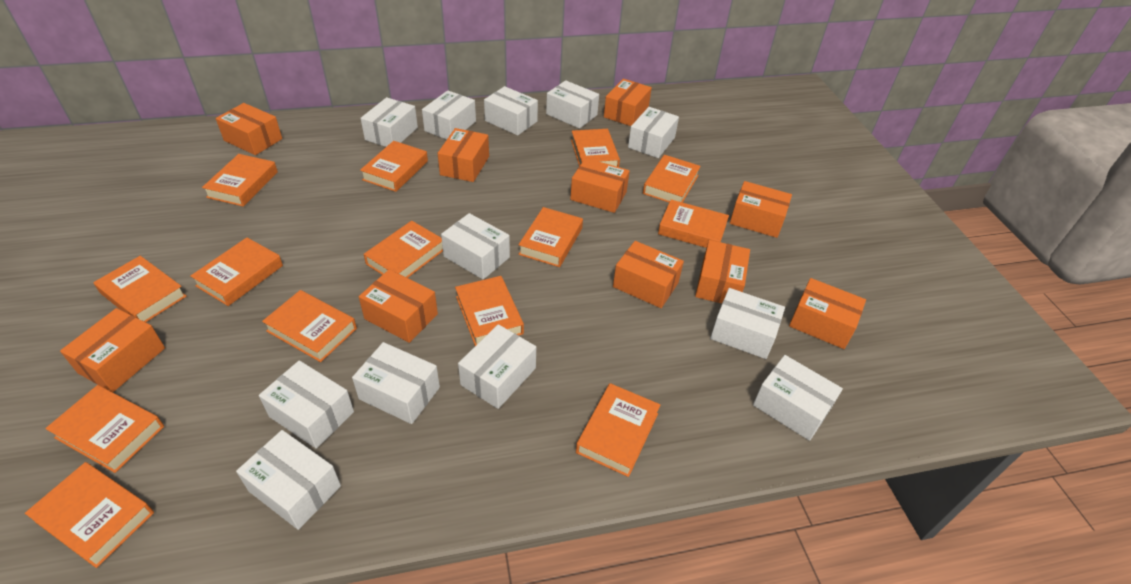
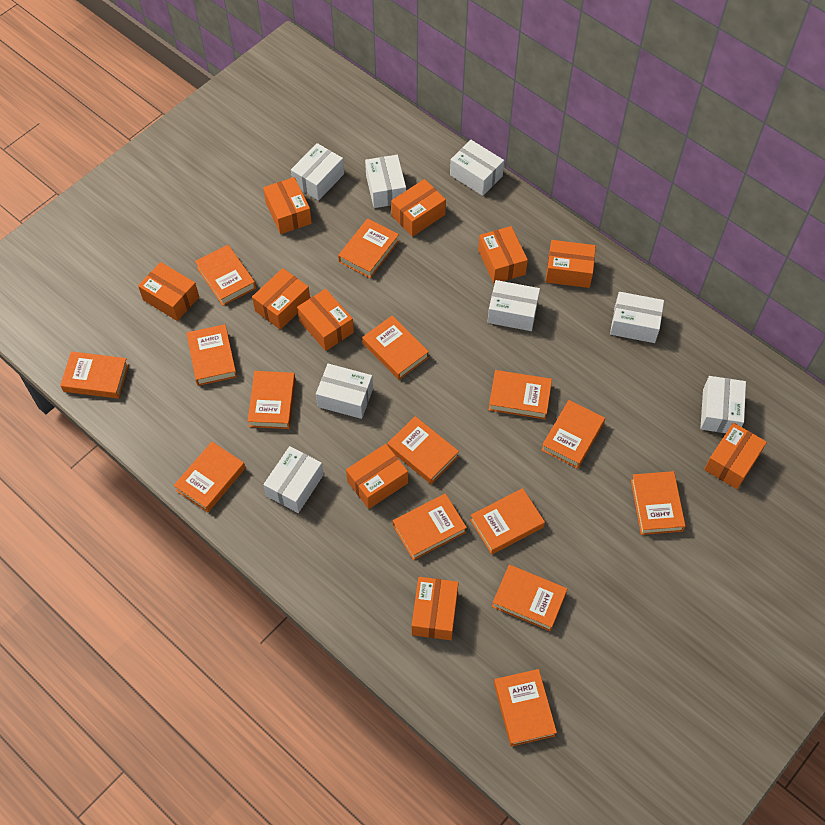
orange book: 14 -> 15
white box: 12 -> 8

